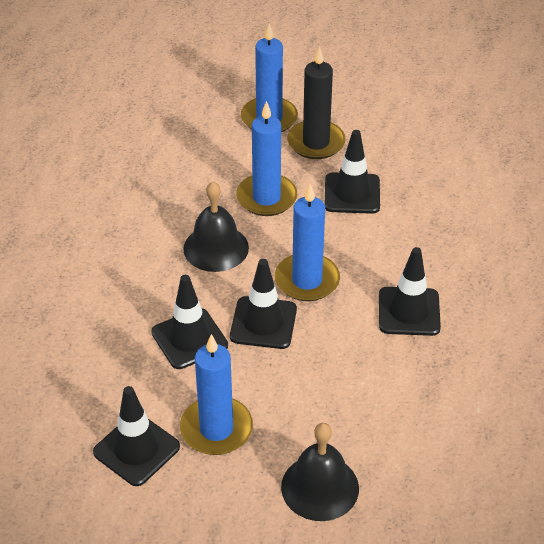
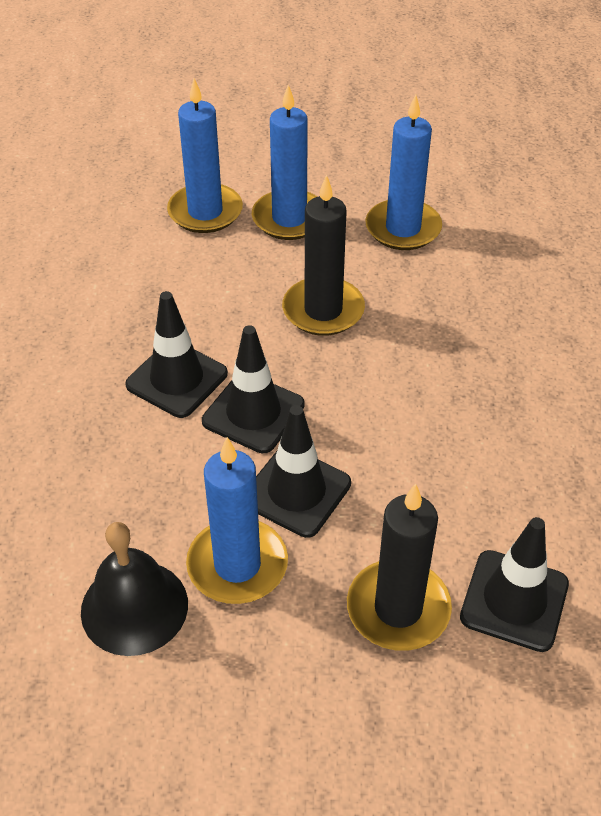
black bell: 2 -> 1
black candle: 1 -> 2
black traffic cone: 5 -> 4

